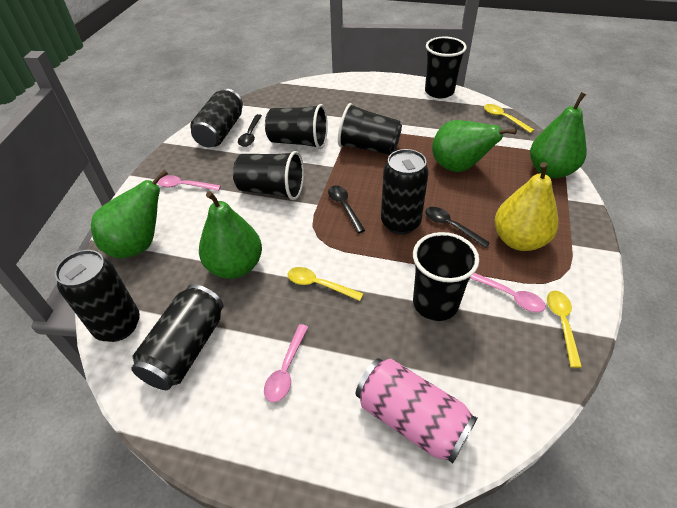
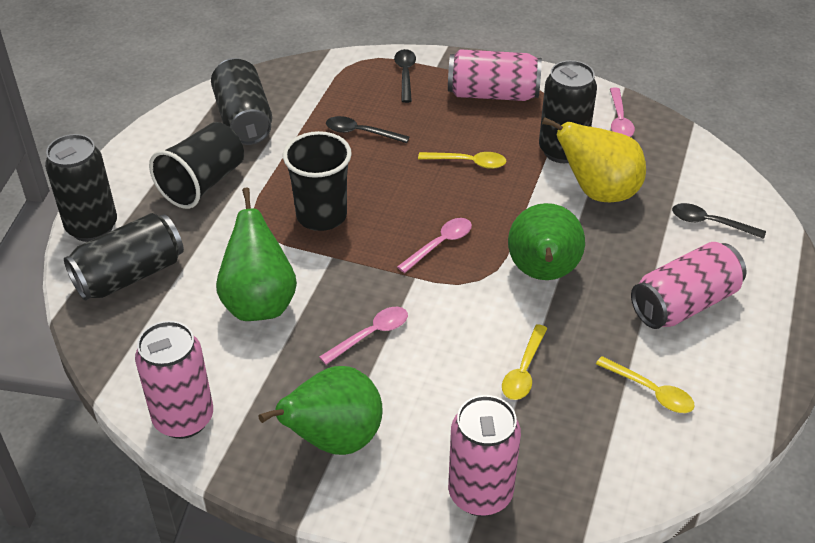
black cup: 5 -> 2
green pear: 4 -> 3
pink can: 1 -> 4

